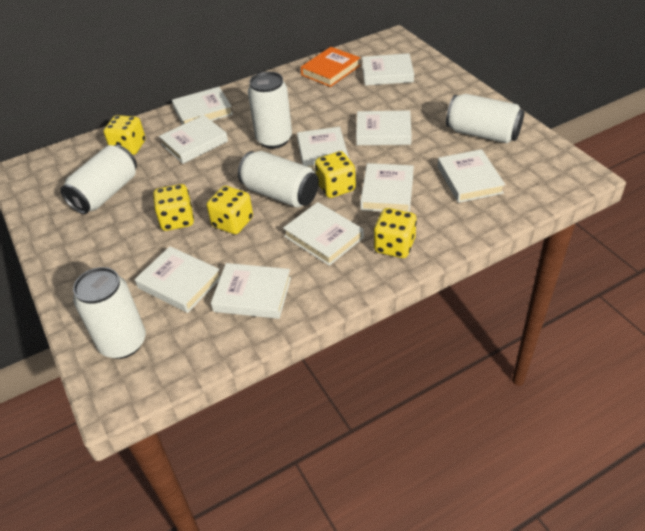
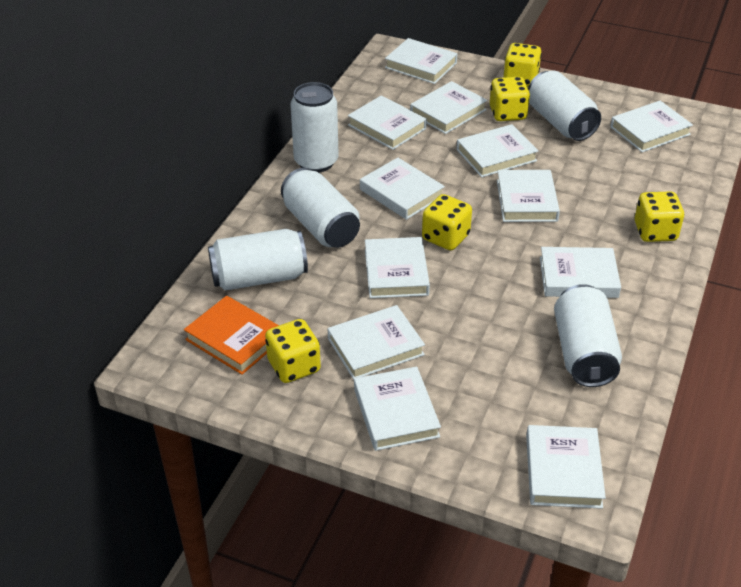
white book: 10 -> 12

